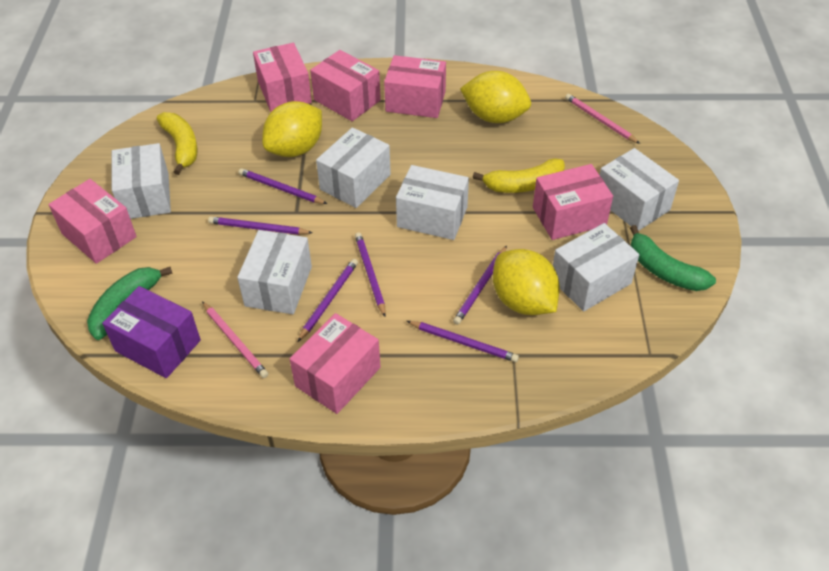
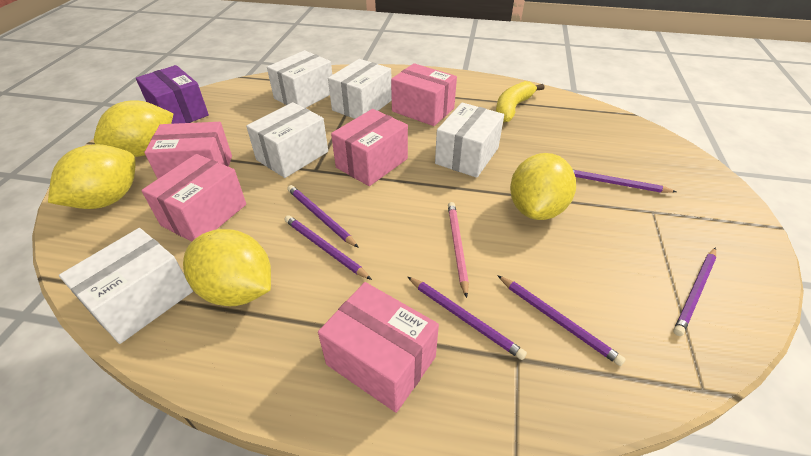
green banana: 2 -> 0
pink box: 6 -> 5
pink pencil: 2 -> 1
white box: 6 -> 5
yellow banana: 2 -> 1
yellow lemon: 3 -> 4

